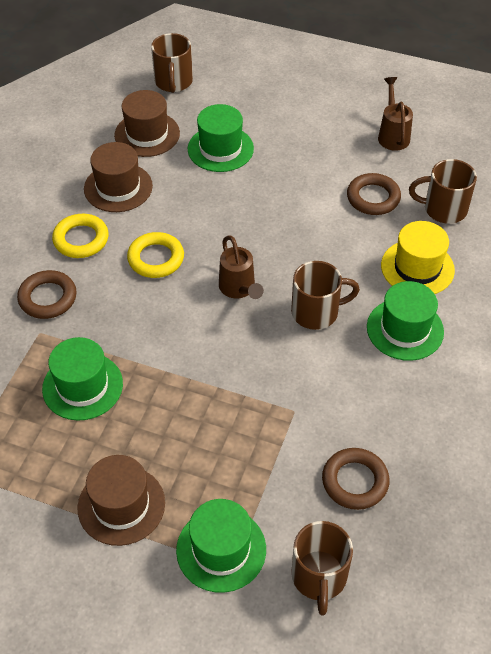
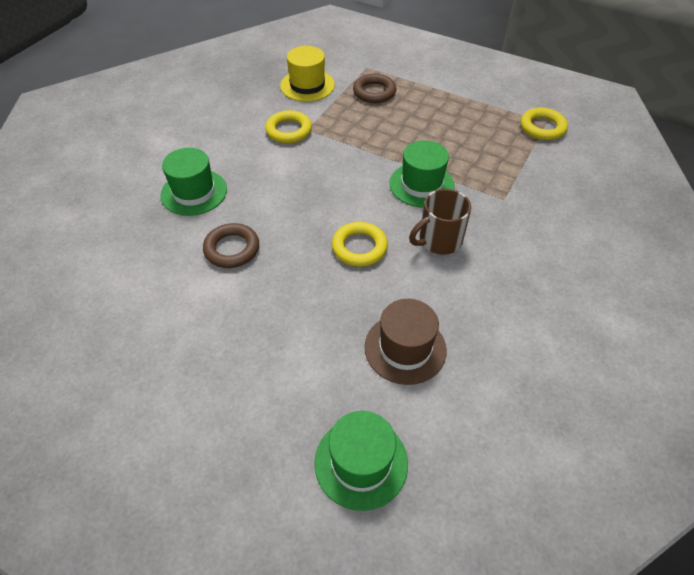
brown hat: 3 -> 1
brown mug: 4 -> 1
brown ring: 3 -> 2
brown watering can: 2 -> 0
green hat: 4 -> 3
yellow ring: 2 -> 3

